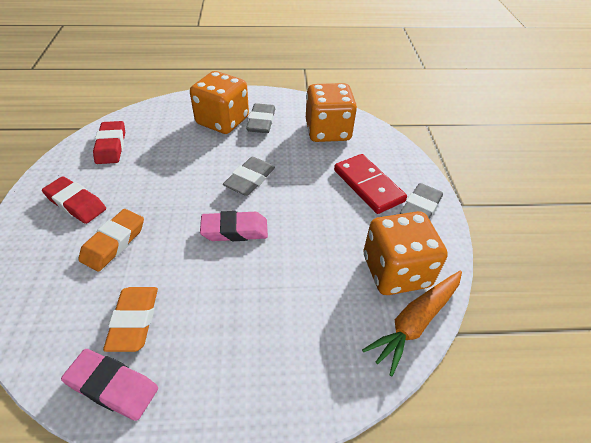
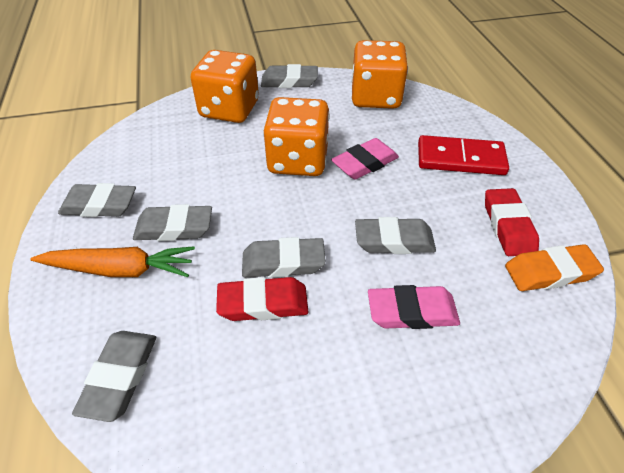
grey eraser: 3 -> 6
orange eraser: 2 -> 1

